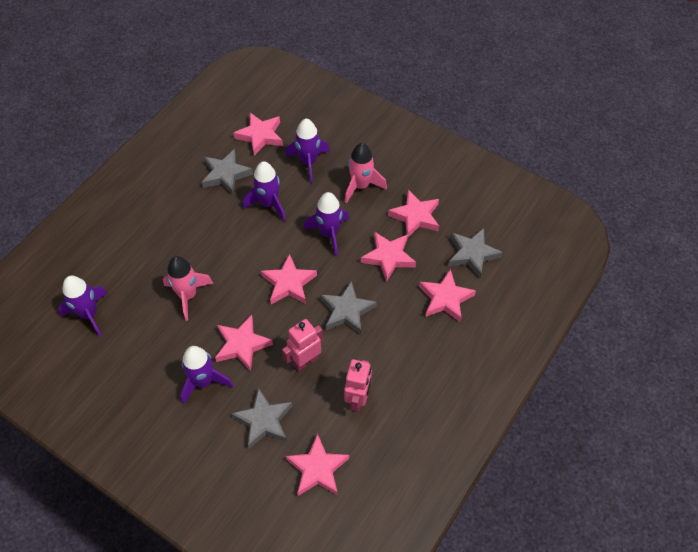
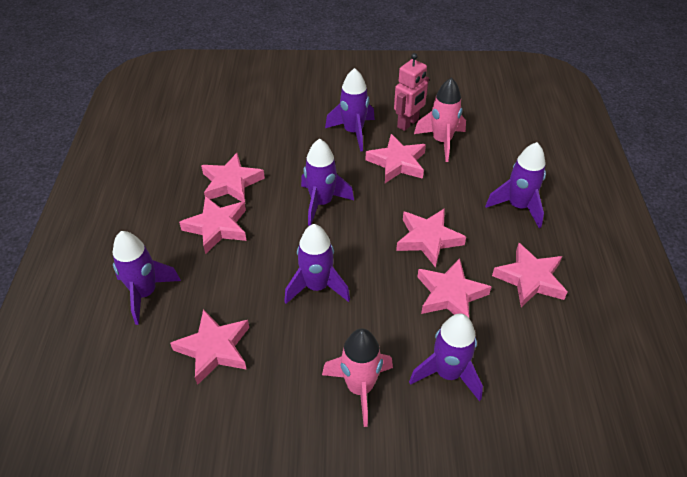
grey star: 4 -> 0
pink robot: 2 -> 1
purple rocket: 5 -> 6

